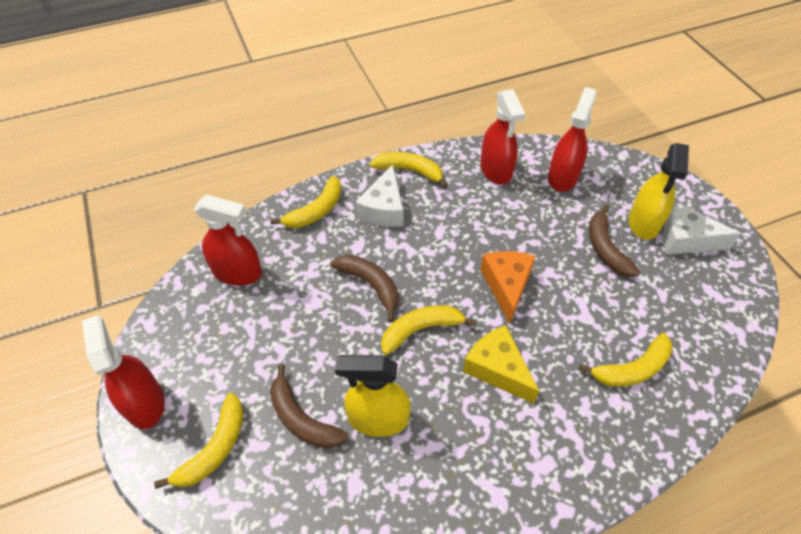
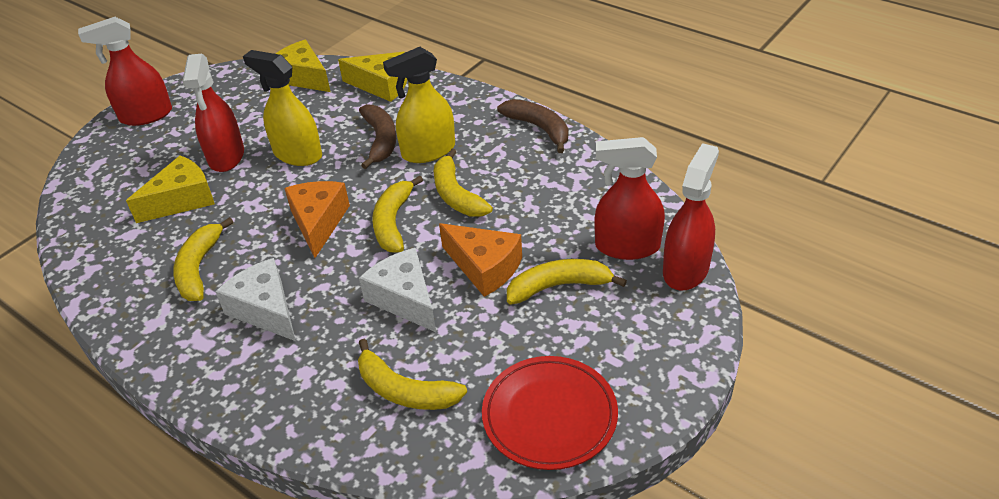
brown banana: 3 -> 2
orange cheese: 1 -> 2
red plate: 0 -> 1
yellow cheese: 1 -> 3

